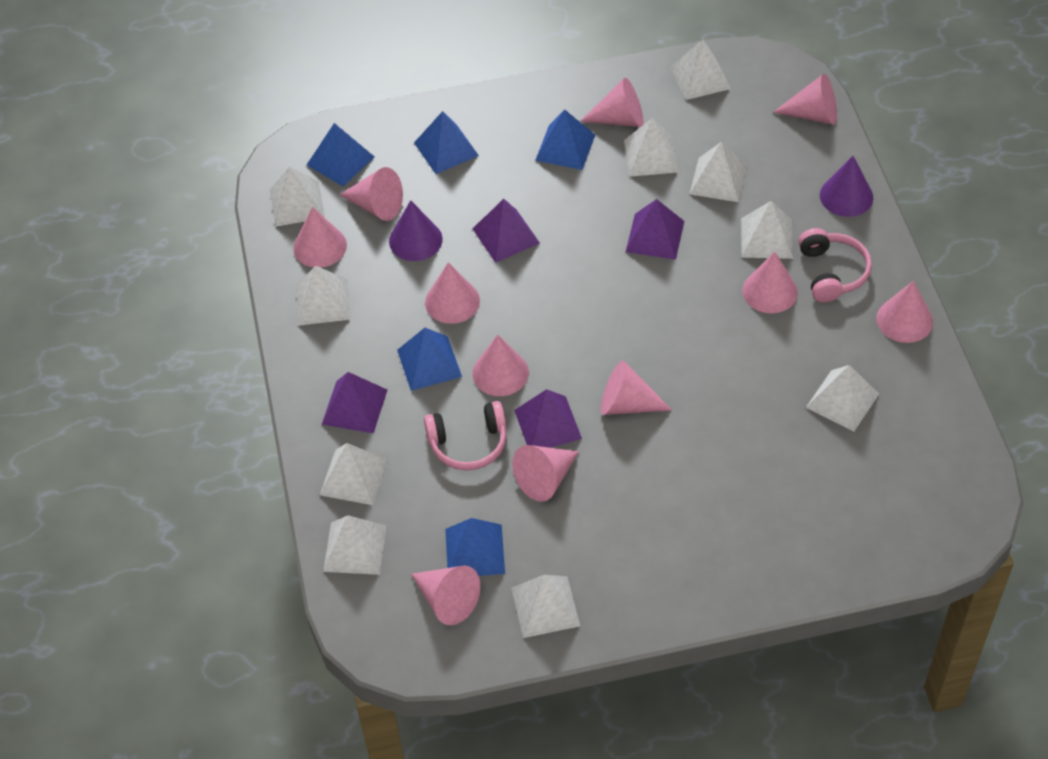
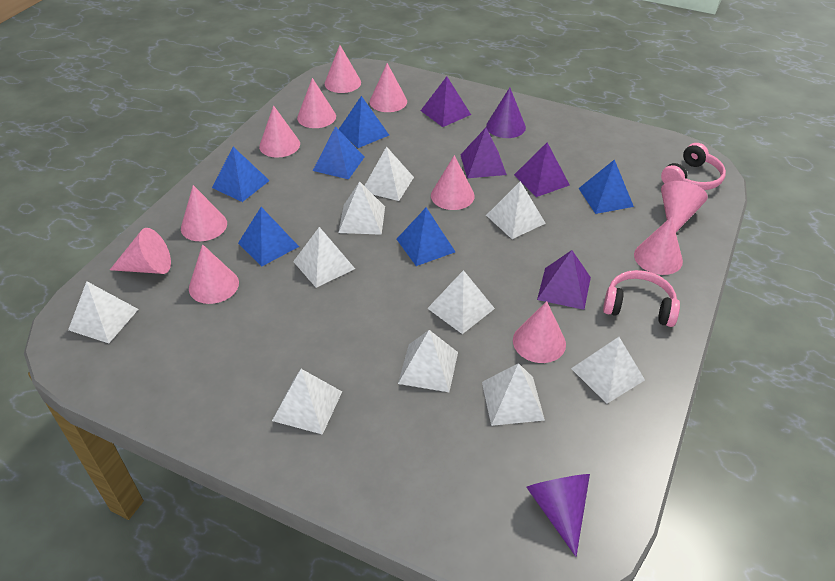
blue pyramid: 5 -> 6

